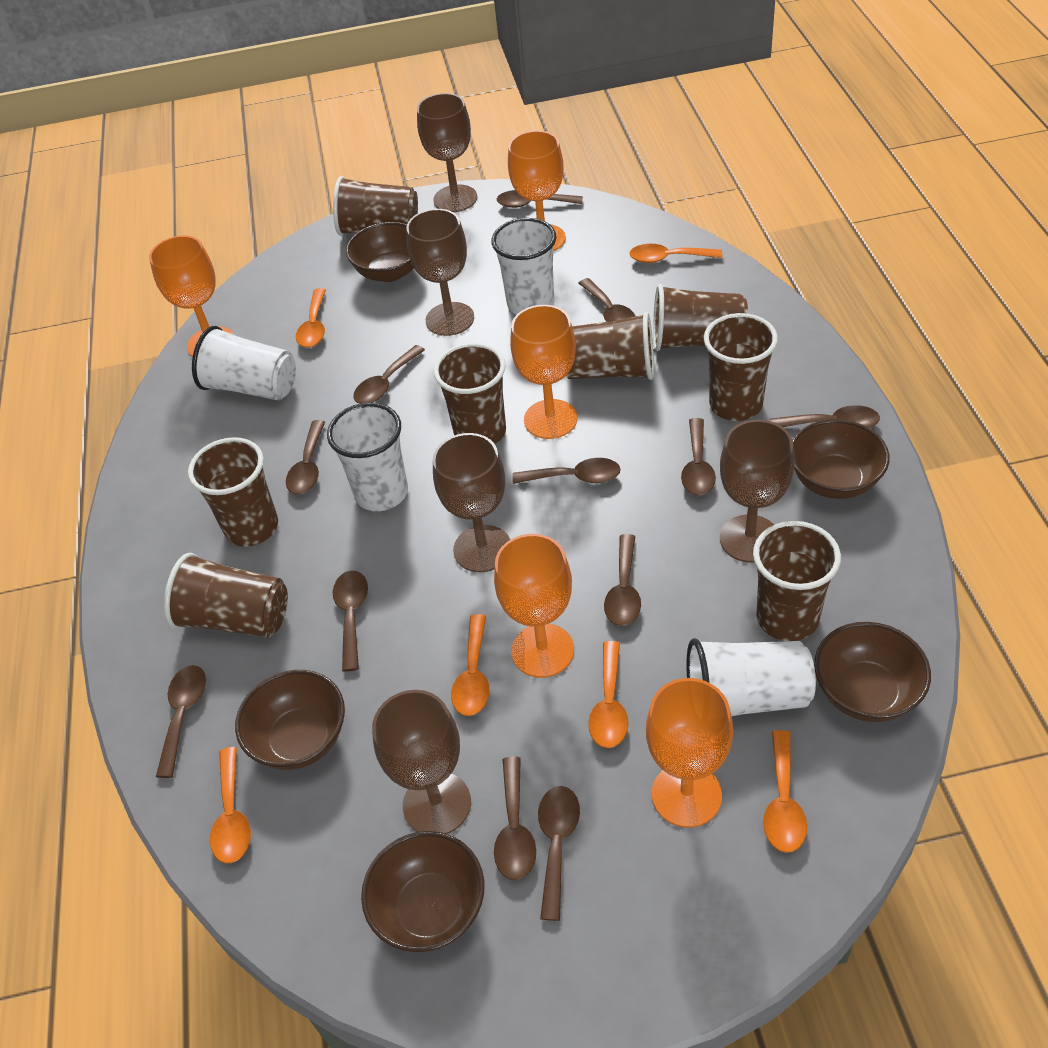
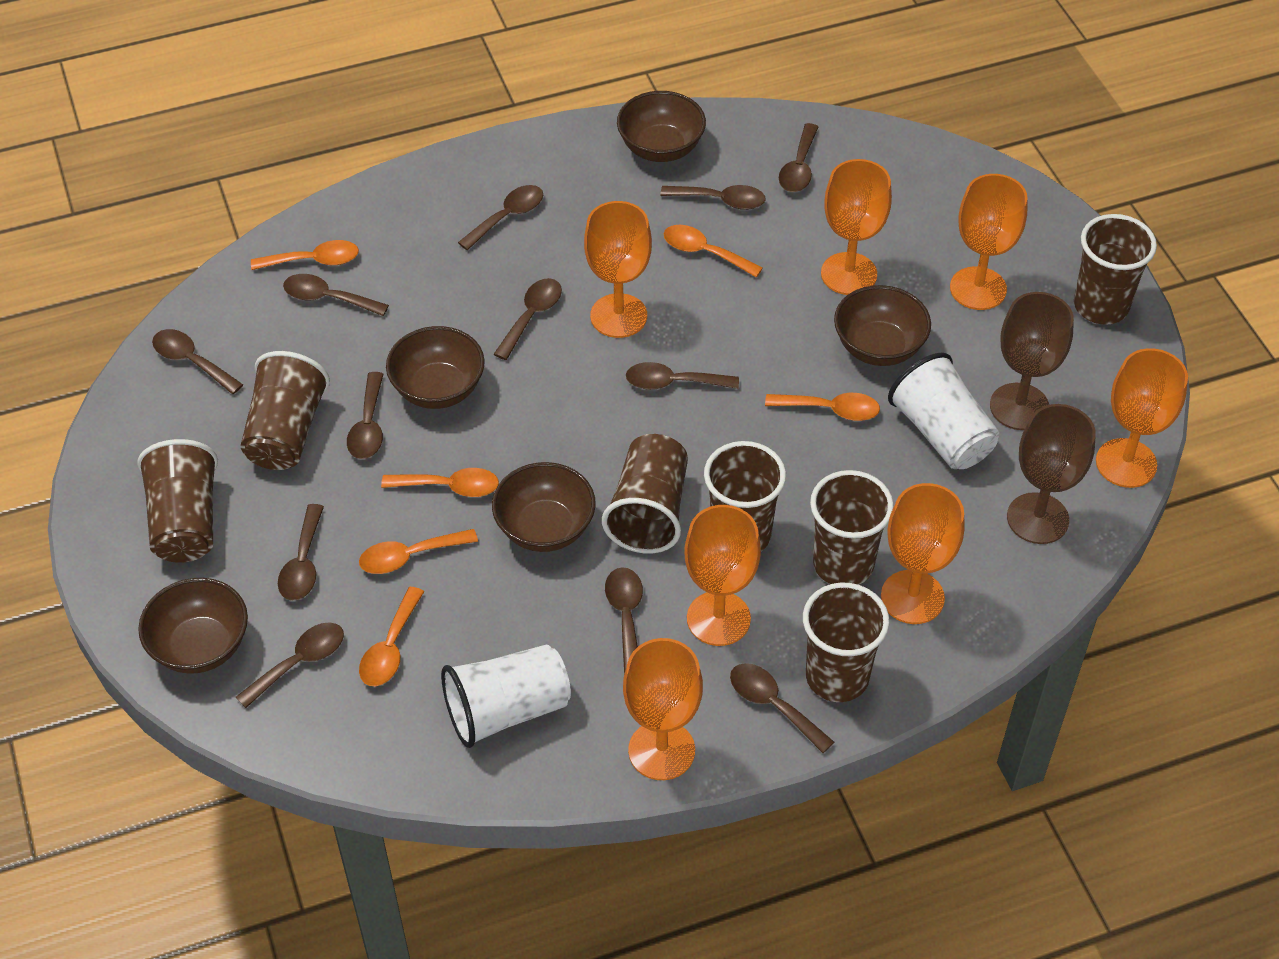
brown cup: 8 -> 7
brown goblet: 5 -> 2
orange goblet: 5 -> 7
white cup: 4 -> 2

